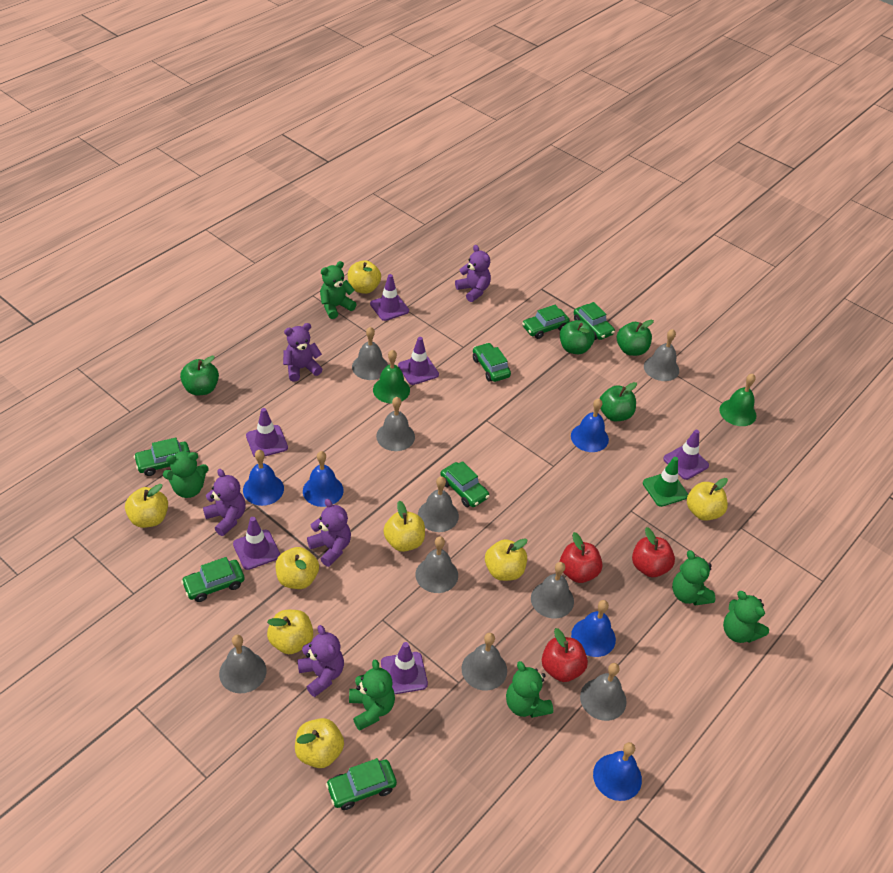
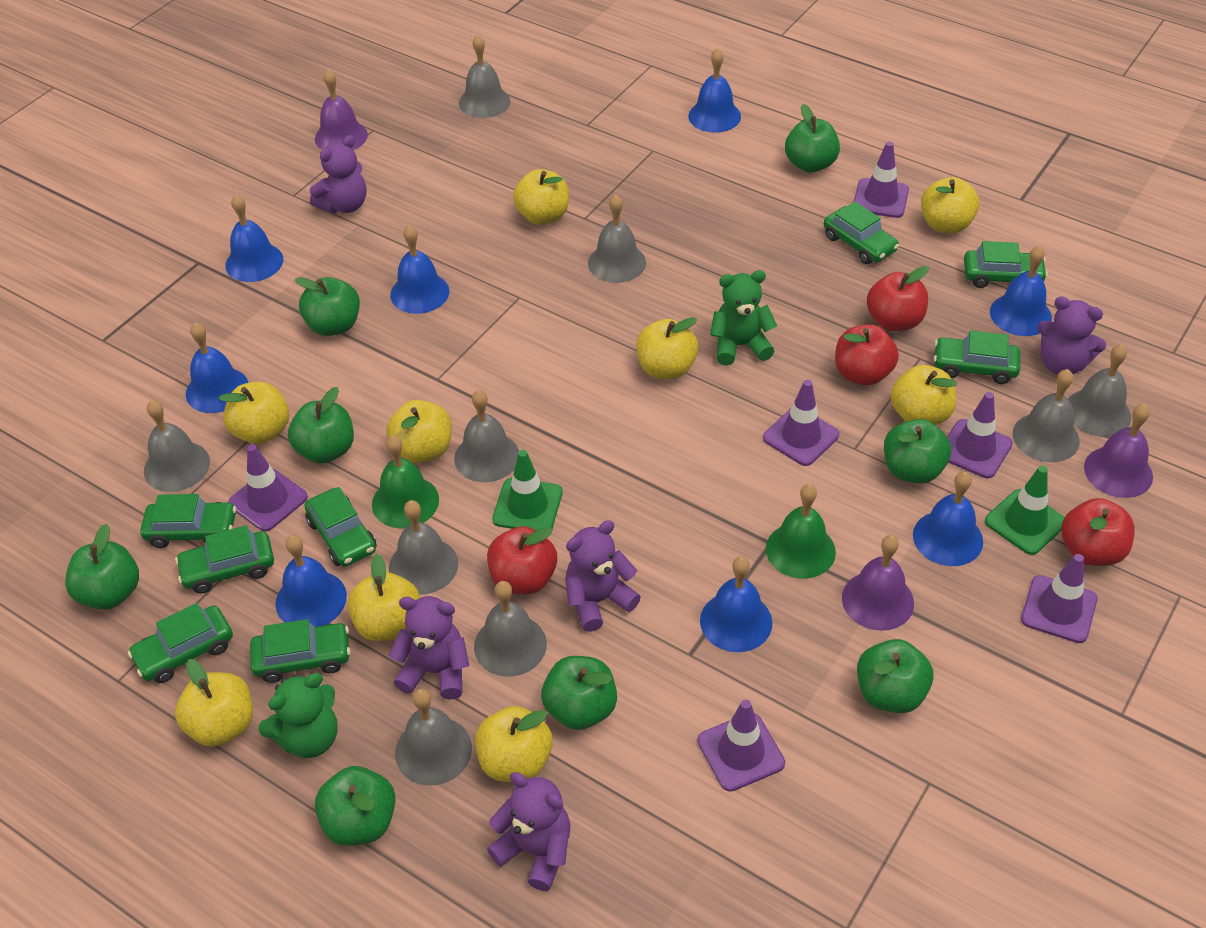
blue bell: 5 -> 8
green apple: 4 -> 8
green car: 7 -> 8
green teddy bear: 6 -> 2
green traffic cone: 1 -> 2
purple bell: 0 -> 3
red apple: 3 -> 4
yellow apple: 8 -> 9

